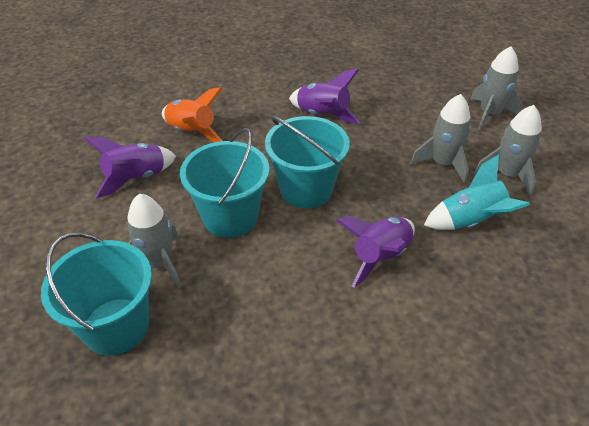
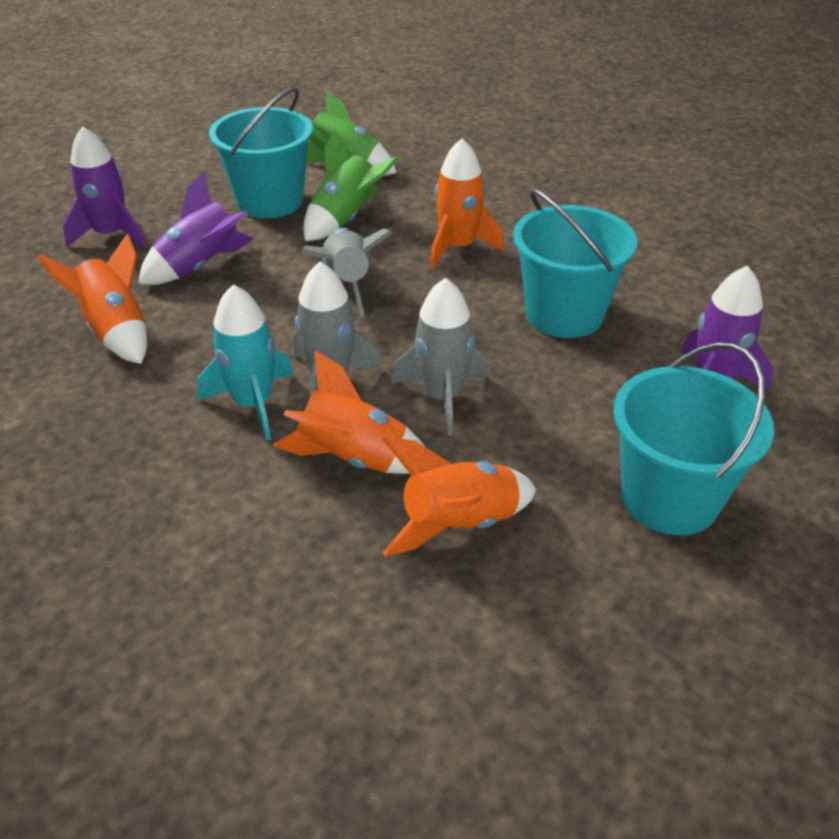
green rocket: 0 -> 2
grey rocket: 4 -> 3
orange rocket: 1 -> 4

